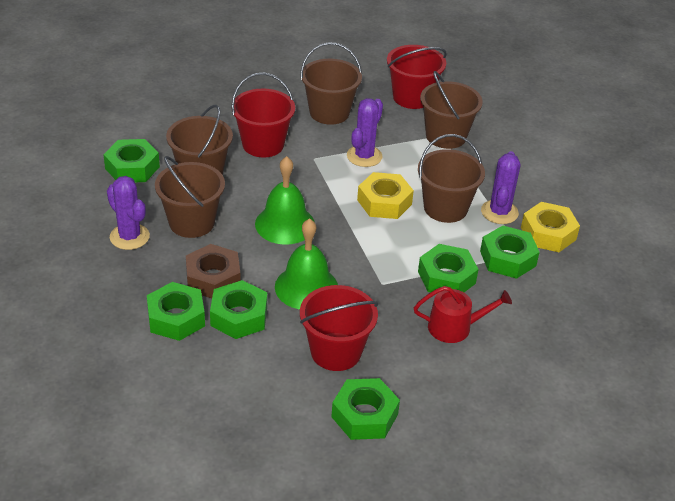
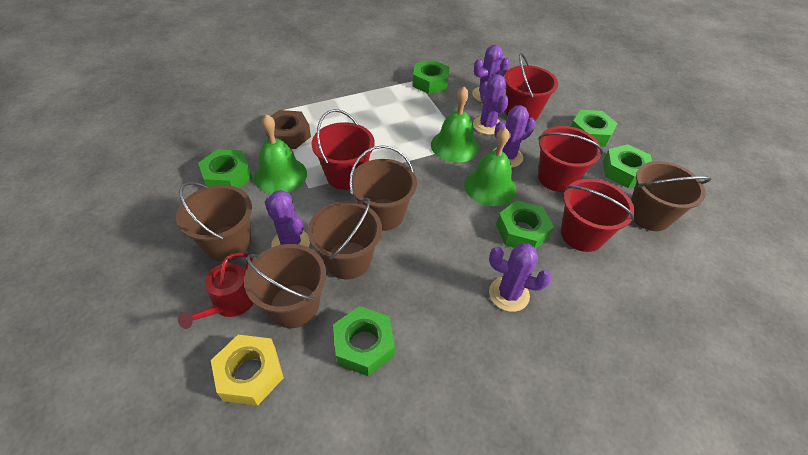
green bell: 2 -> 3
purple cactus: 3 -> 5
red bucket: 3 -> 4
yellow nut: 2 -> 1

